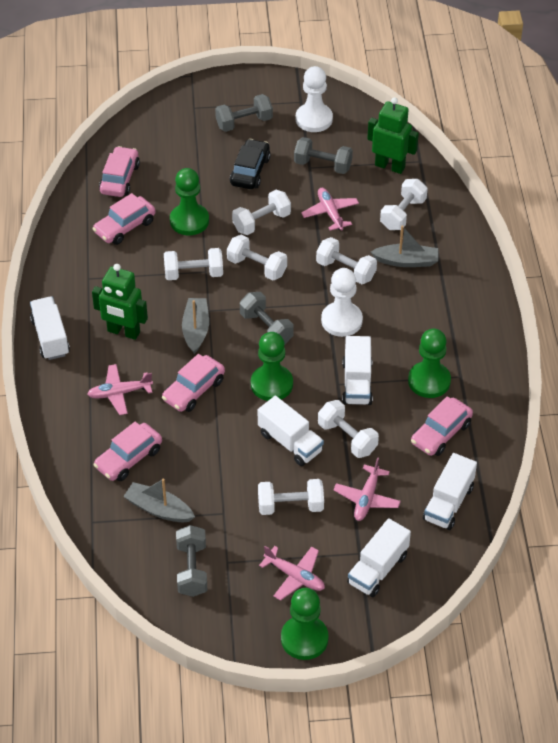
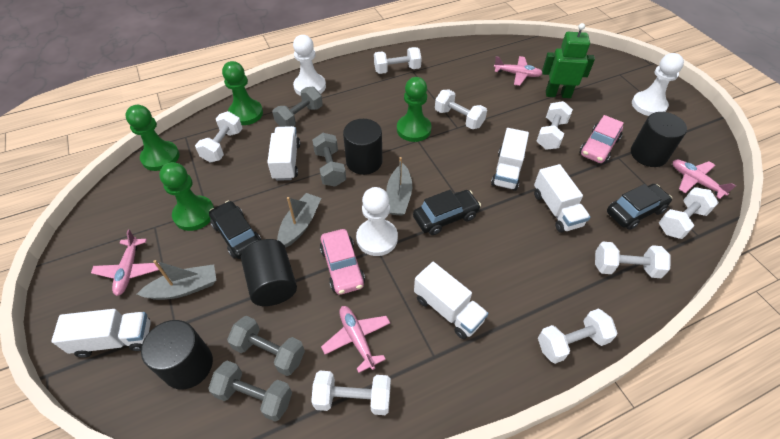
black car: 1 -> 3
black cylinder: 0 -> 4
green robot: 2 -> 1
pink car: 5 -> 2
white dumbbell: 7 -> 8
white pawn: 2 -> 3

